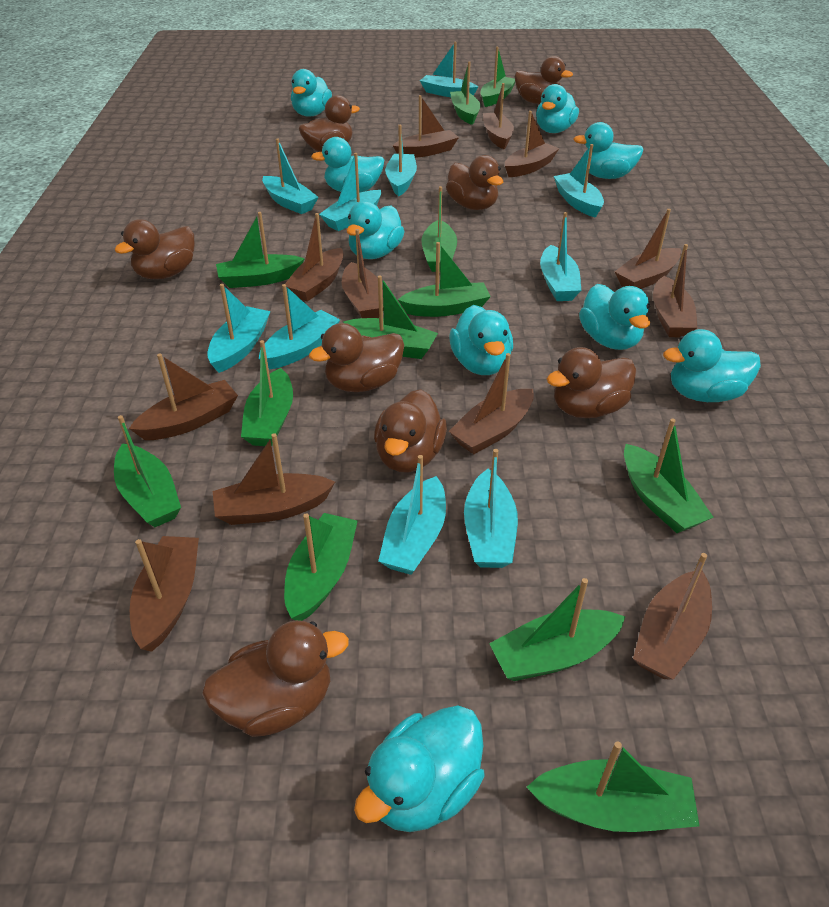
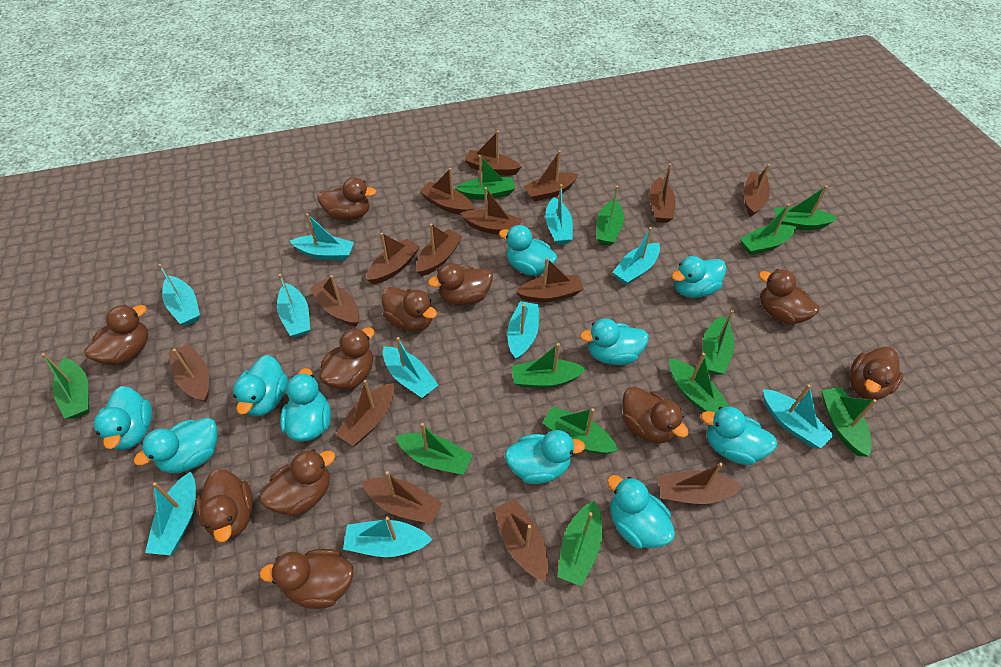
brown boat: 12 -> 15
brown duck: 8 -> 11
turquoise duck: 9 -> 10

